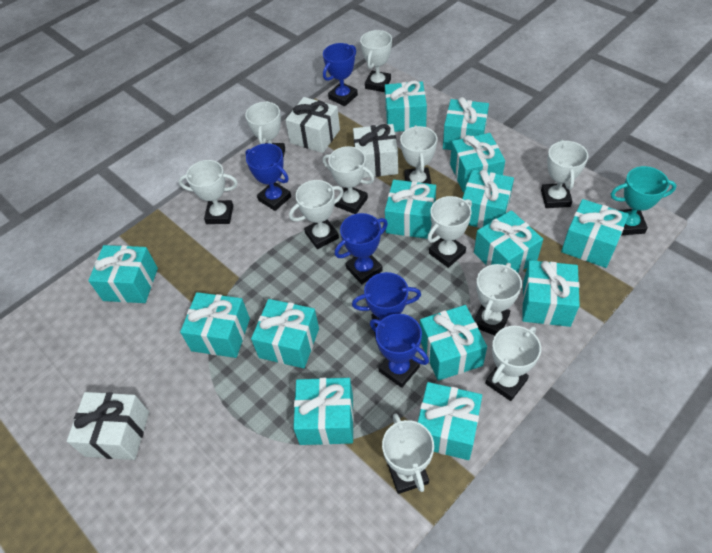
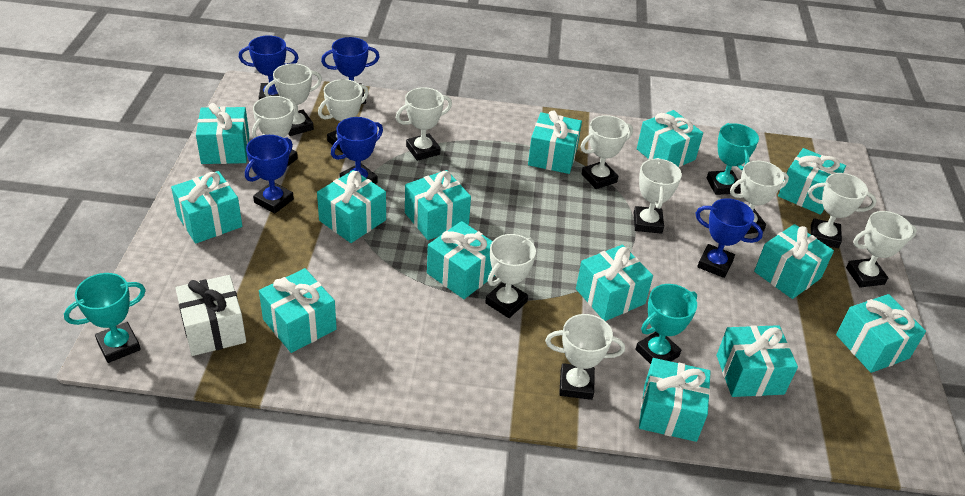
turquoise trophy: 1 -> 3
white gift: 3 -> 1

